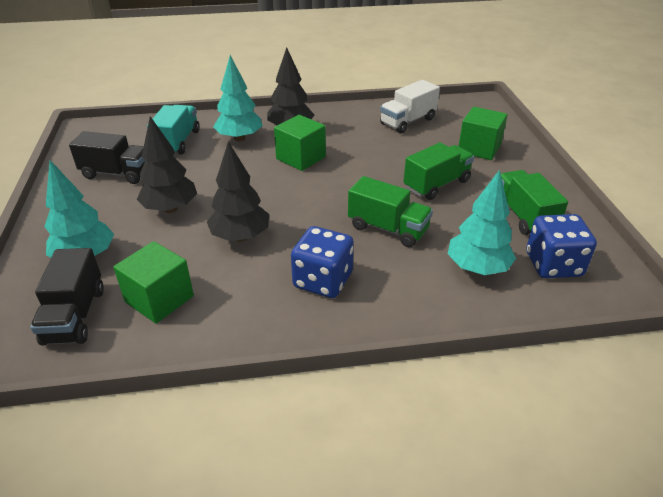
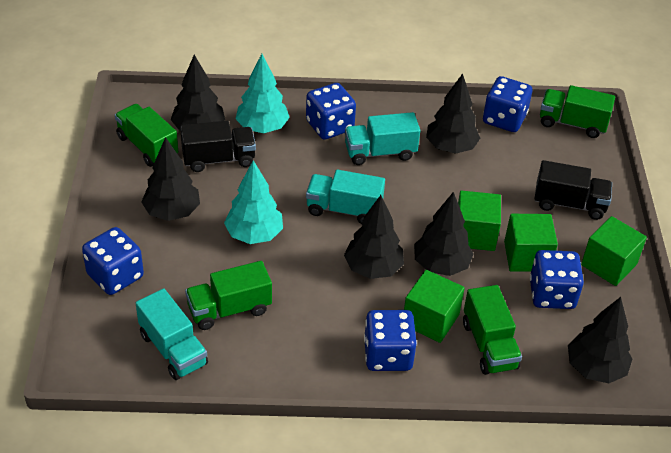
black tree: 3 -> 6
blue dice: 2 -> 5
green cube: 3 -> 4
green truck: 3 -> 4
turquoise tree: 3 -> 2
turquoise truck: 1 -> 3
white truck: 1 -> 0

